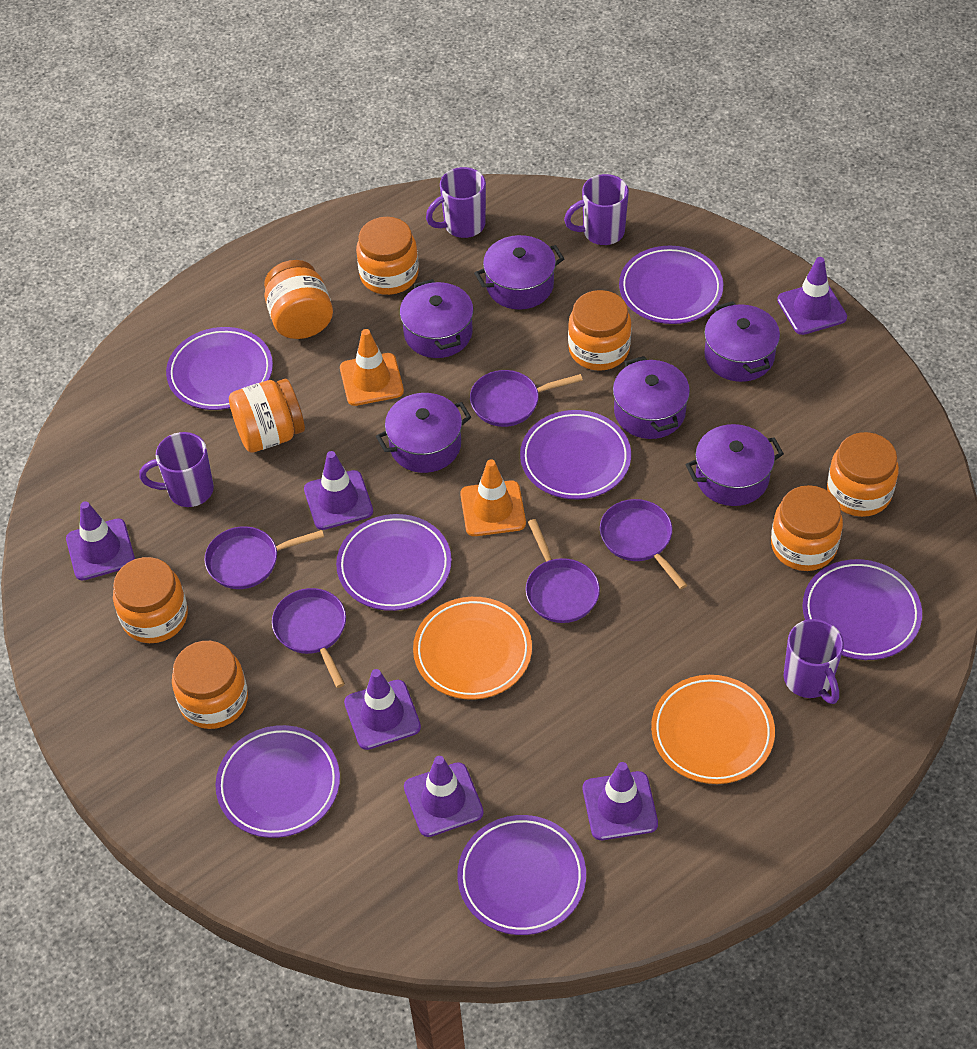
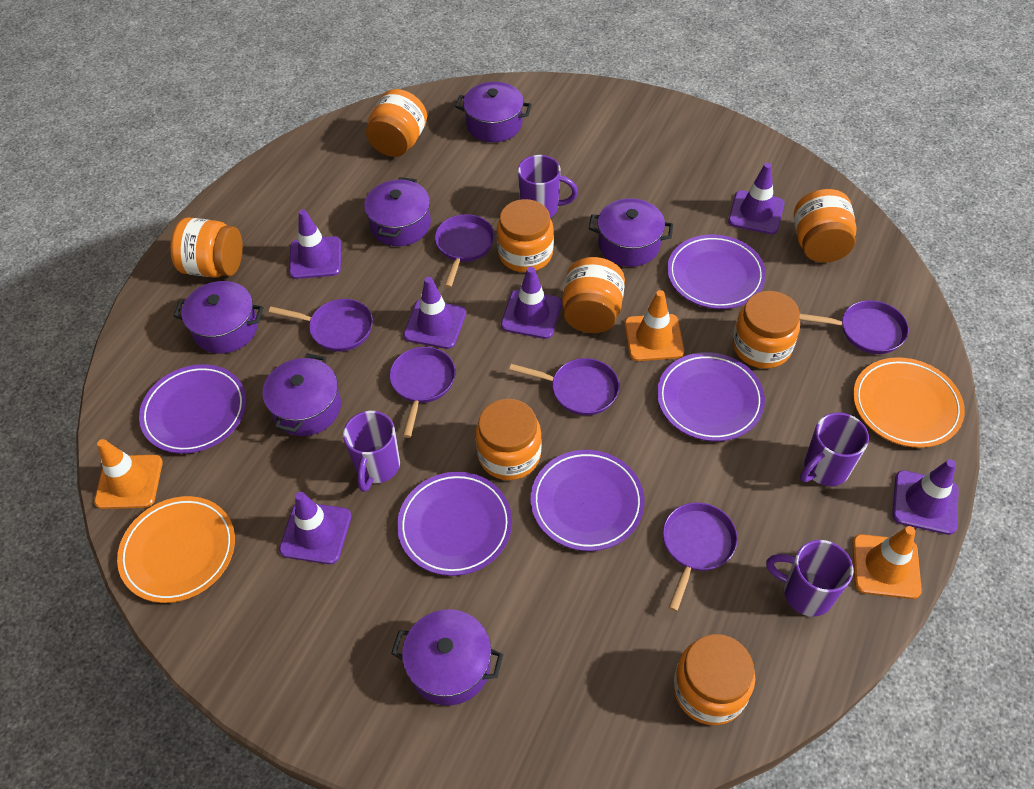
orange traffic cone: 2 -> 3
purple pan: 5 -> 6
purple plate: 7 -> 5

